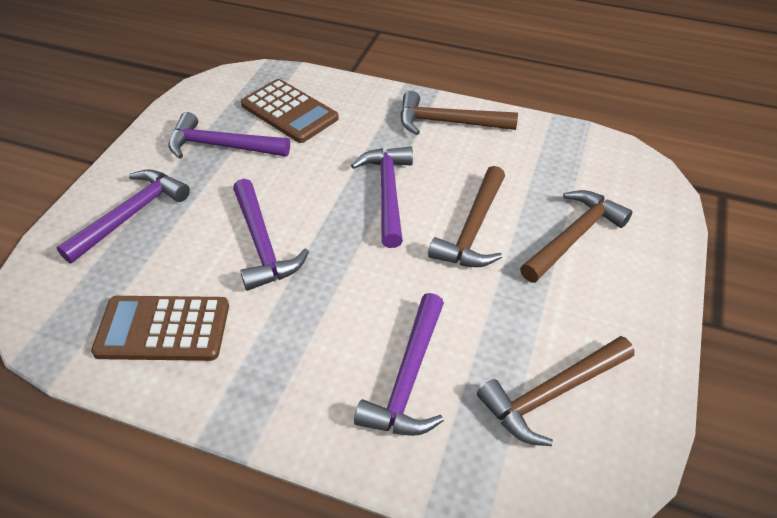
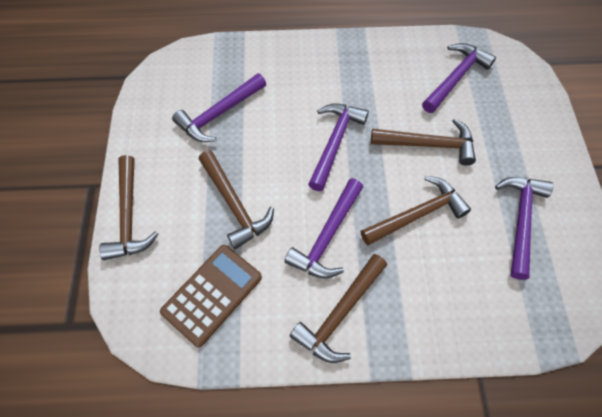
brown calculator: 2 -> 1
brown hammer: 4 -> 5

